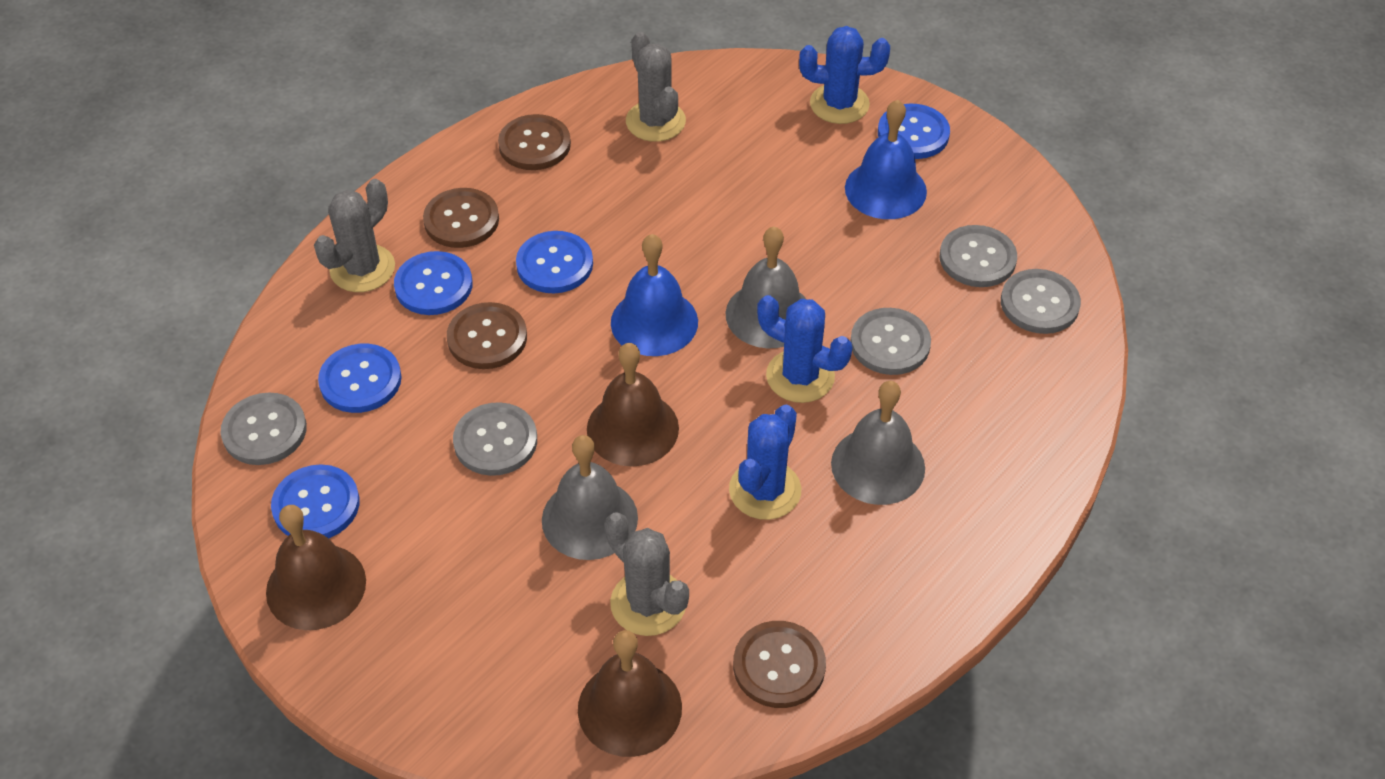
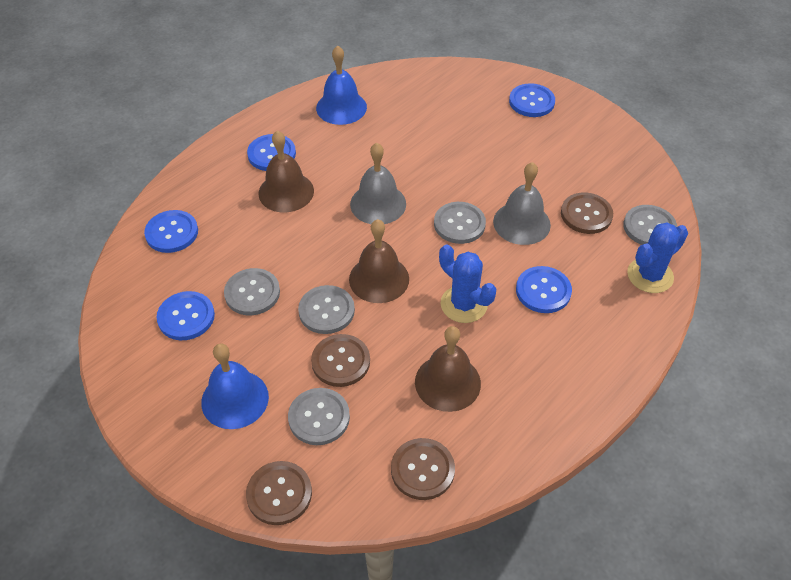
blue cactus: 3 -> 2
grey bell: 3 -> 2
grey cactus: 3 -> 0

